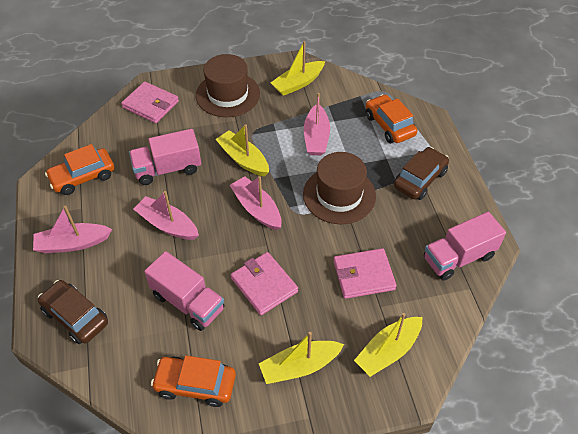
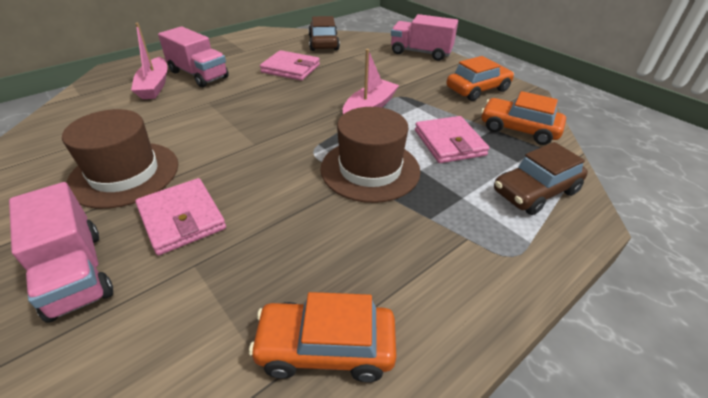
pink boat: 4 -> 2
yellow boat: 4 -> 0

